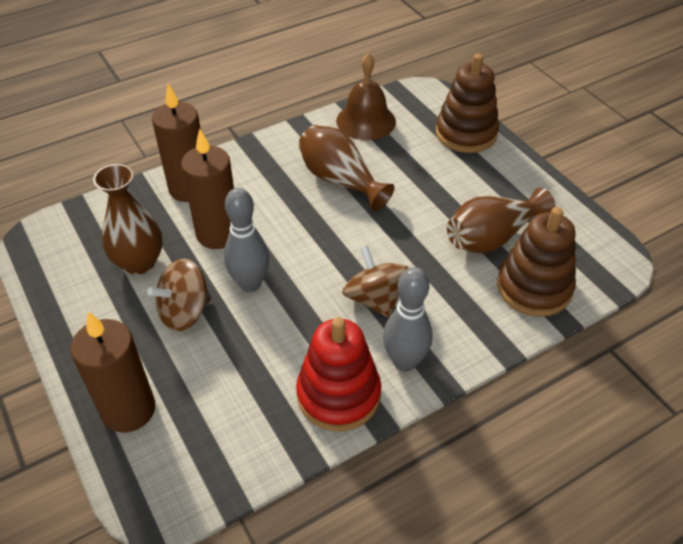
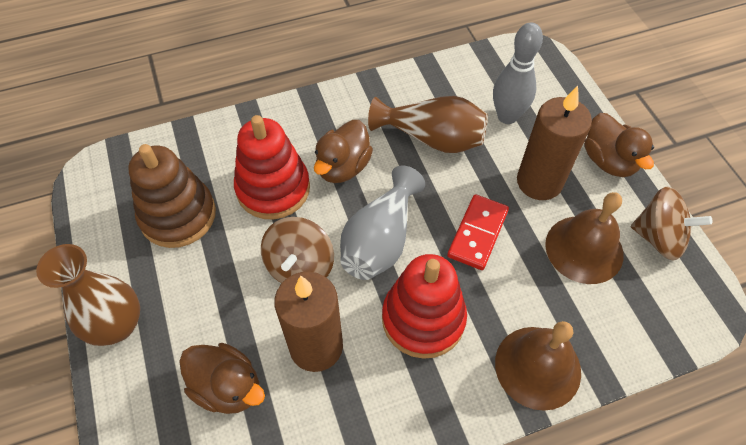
brown bell: 1 -> 2
brown candle: 3 -> 2
brown duck: 0 -> 3
brown stacking toy: 2 -> 1
brown vase: 3 -> 2
grey bowling pin: 2 -> 1
grey vase: 0 -> 1
red domino: 0 -> 1
red stacking toy: 1 -> 2

